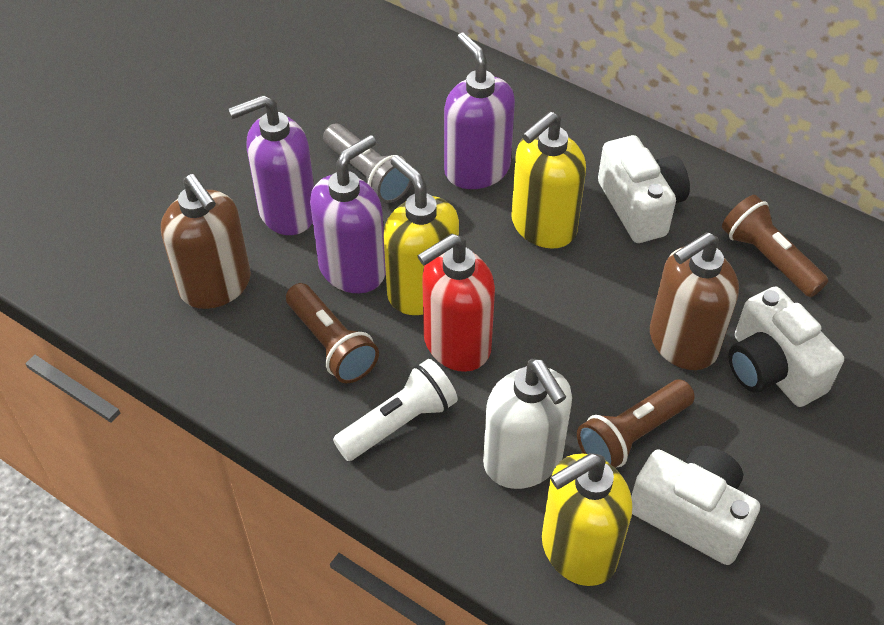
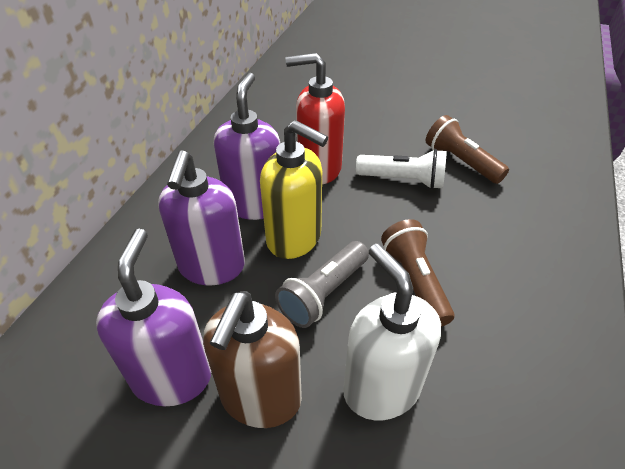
brown flashlight: 3 -> 2
brown soap dispenser: 2 -> 1
white camera: 3 -> 0
yellow soap dispenser: 3 -> 1

